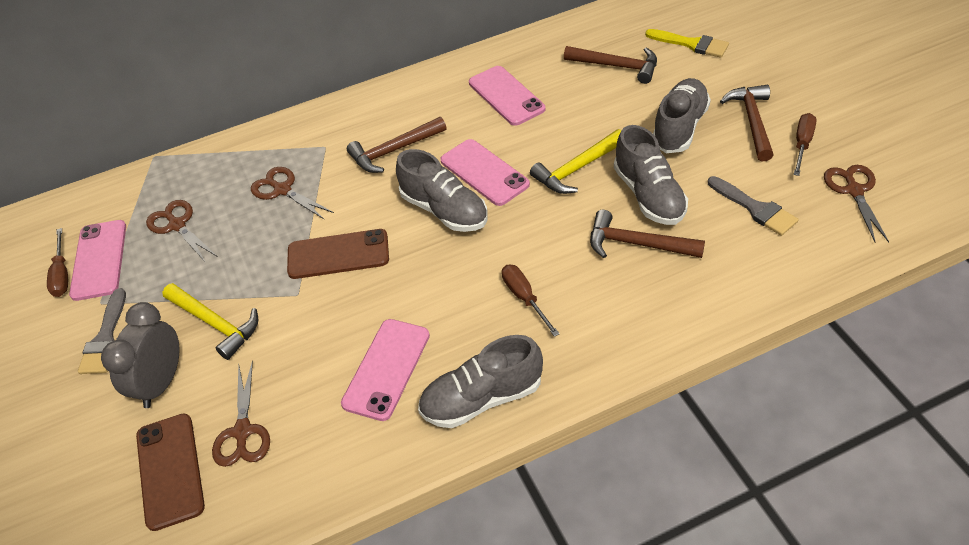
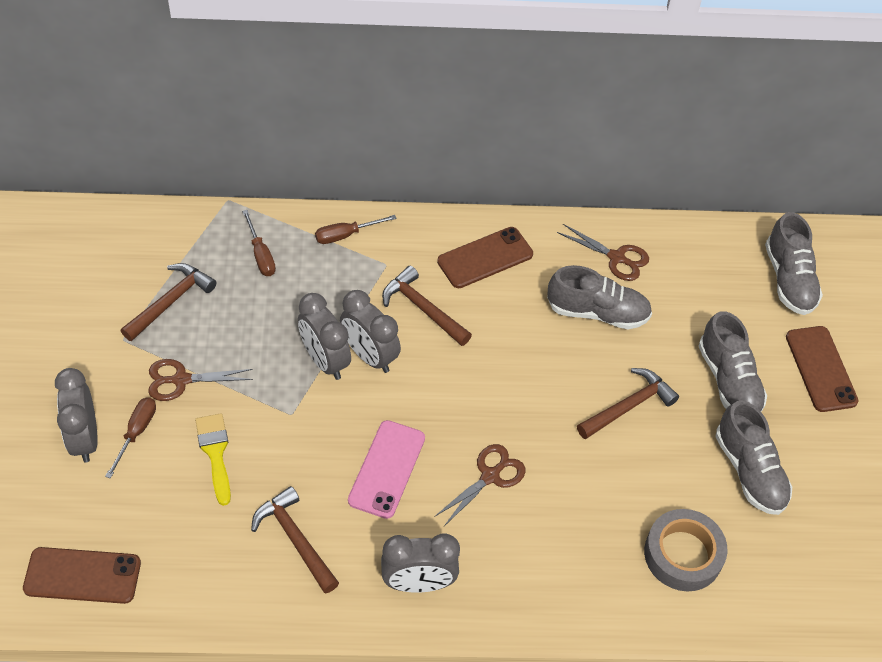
brown phone: 2 -> 3
brown scissors: 4 -> 3
grey brush: 2 -> 0
grey clock: 1 -> 4
grey tape: 0 -> 1
pink phone: 4 -> 1
yellow hammer: 2 -> 0

